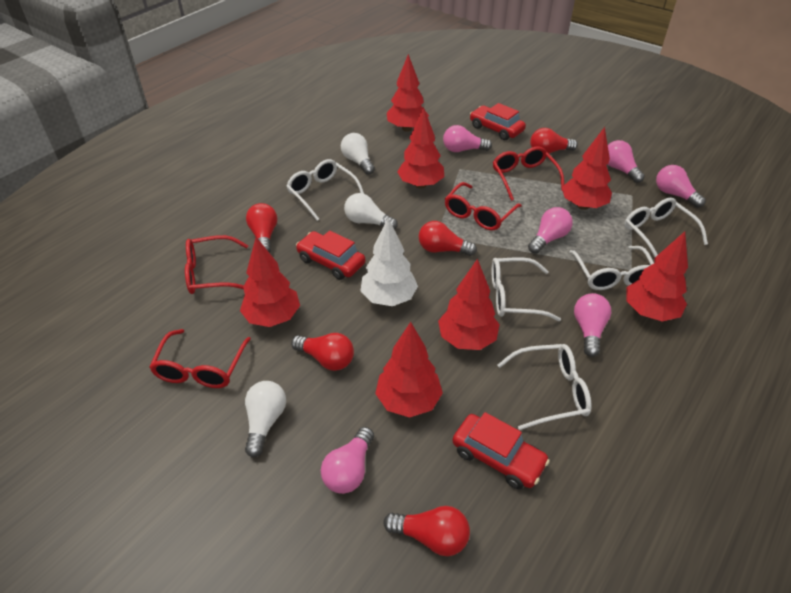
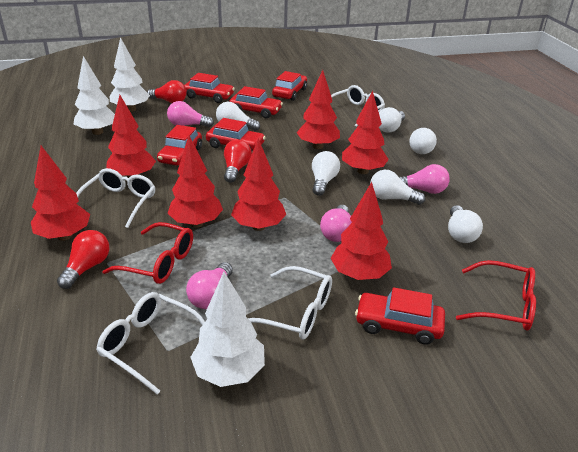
pink light bulb: 6 -> 4
red car: 3 -> 6
red glasses: 4 -> 2
red light bulb: 5 -> 3
white glasses: 5 -> 4
white light bulb: 3 -> 6
white tree: 1 -> 3

